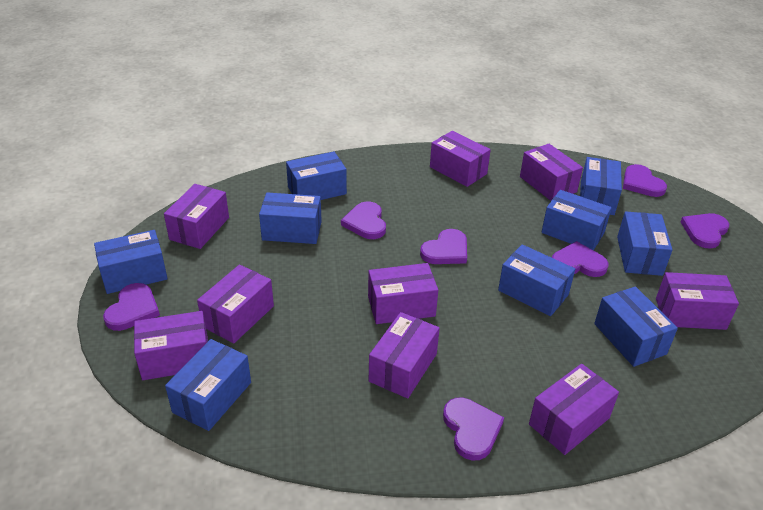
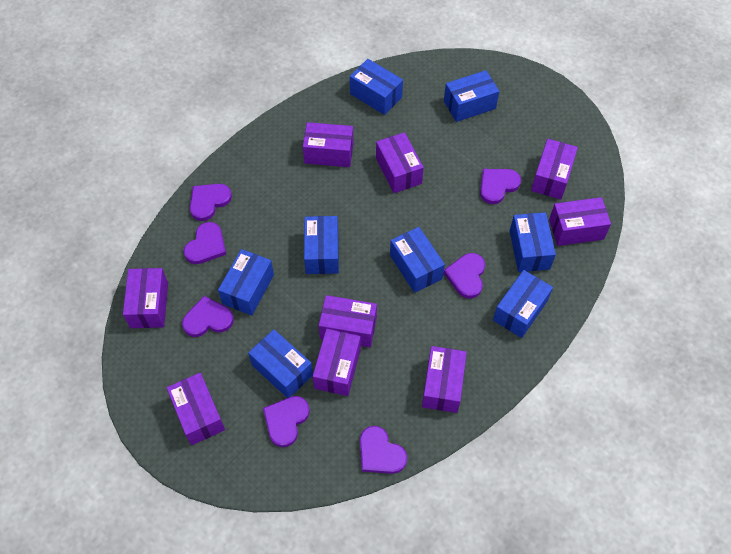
blue box: 9 -> 8

